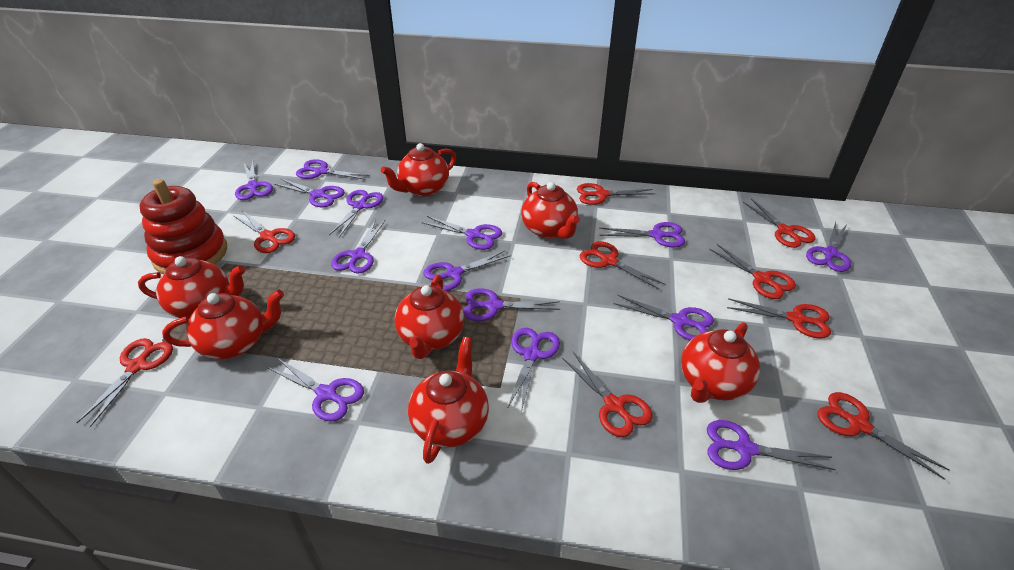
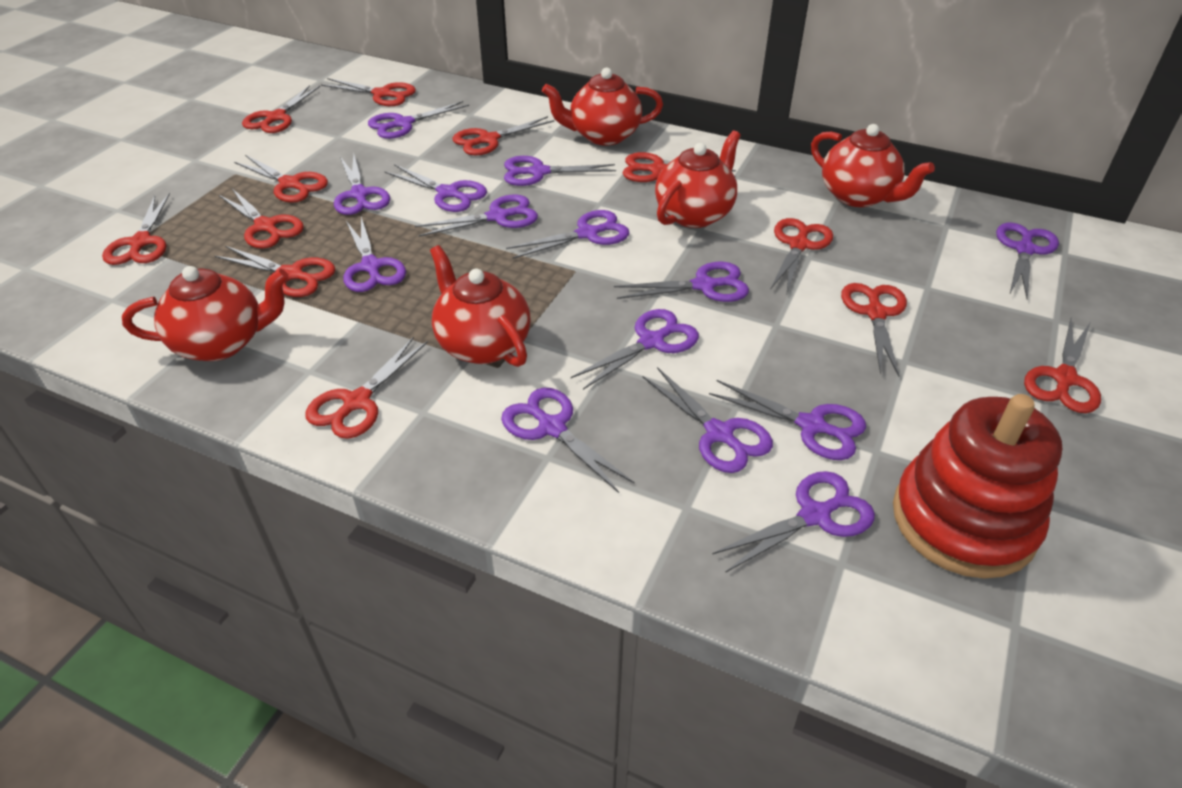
red scissors: 9 -> 12
red teapot: 7 -> 5

